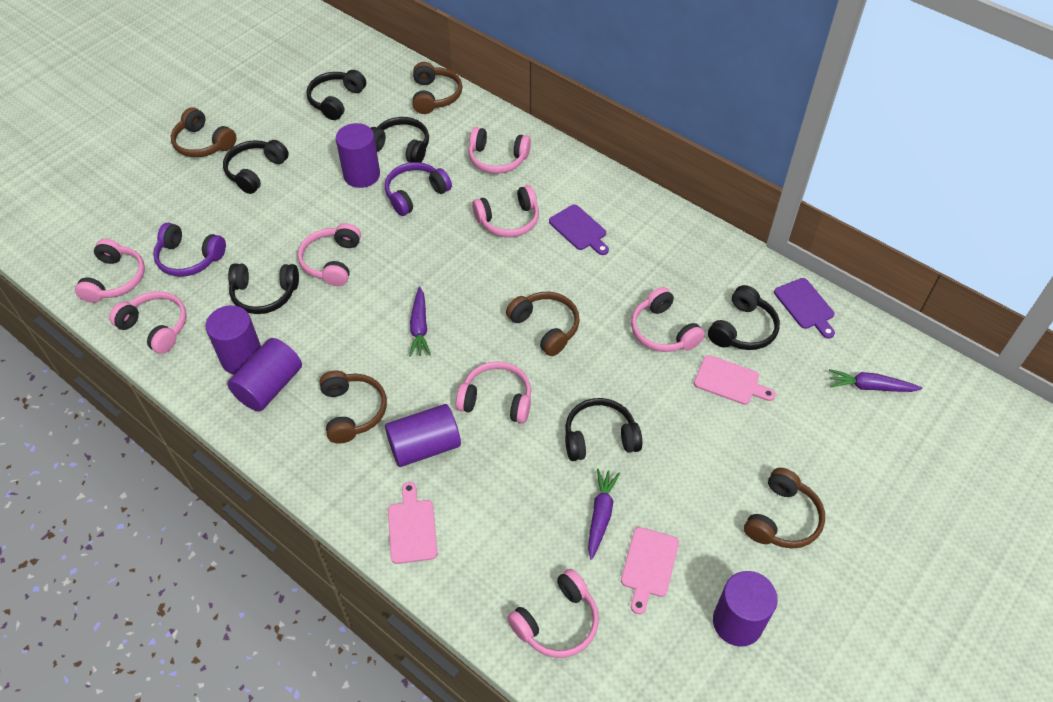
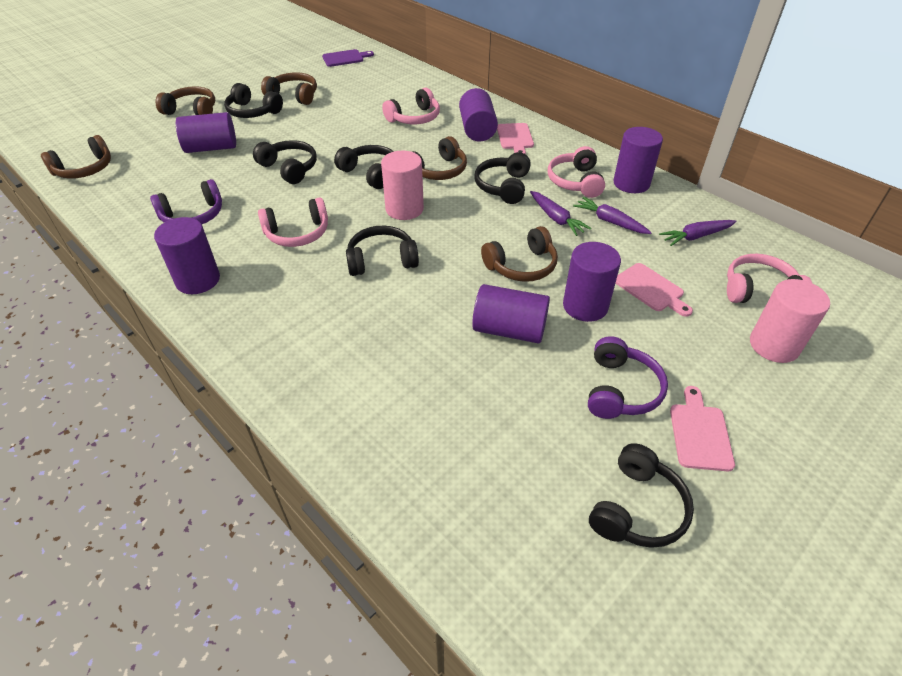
pink cylinder: 0 -> 2
pink headphones: 8 -> 4
purple cutting board: 2 -> 1
purple cylinder: 5 -> 6

